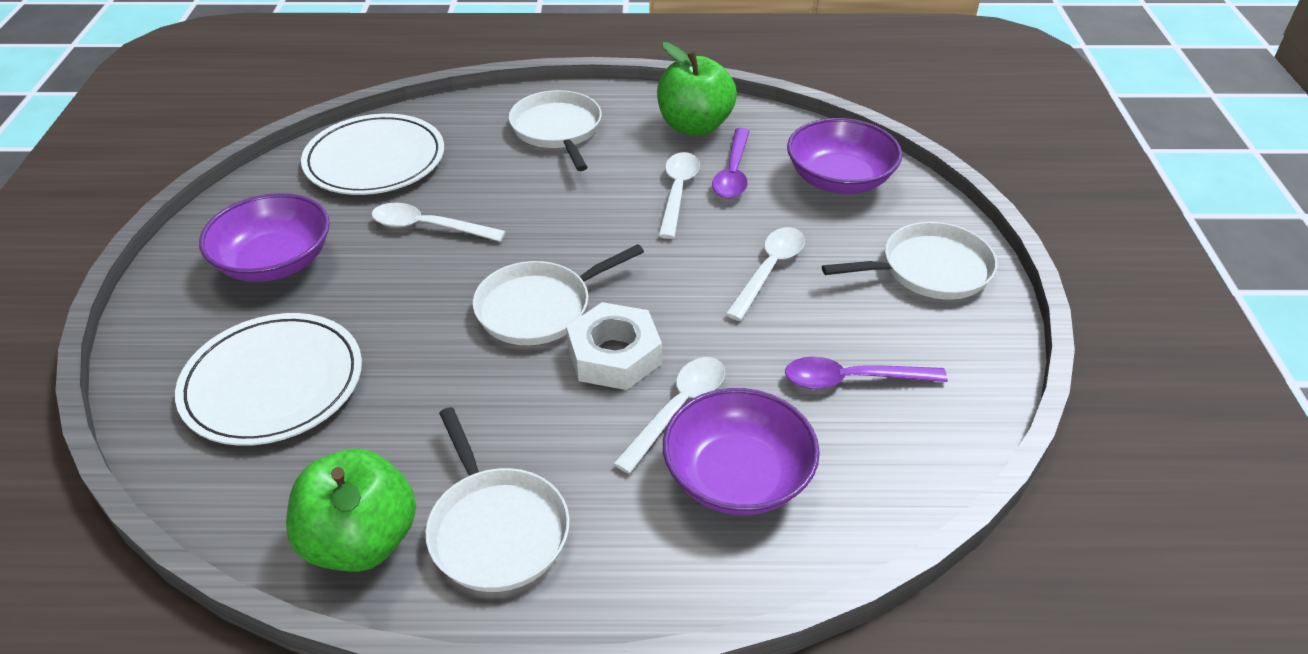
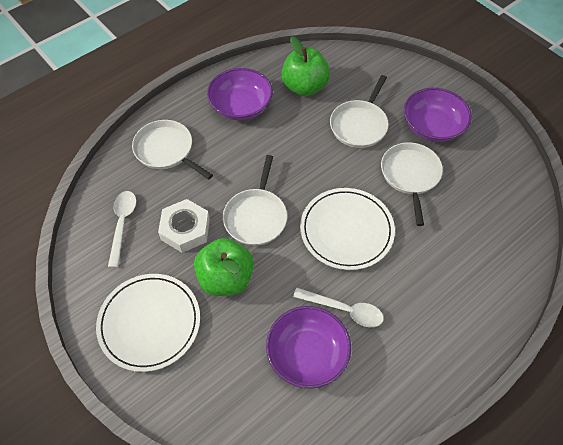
purple spoon: 2 -> 0
white spoon: 4 -> 2

